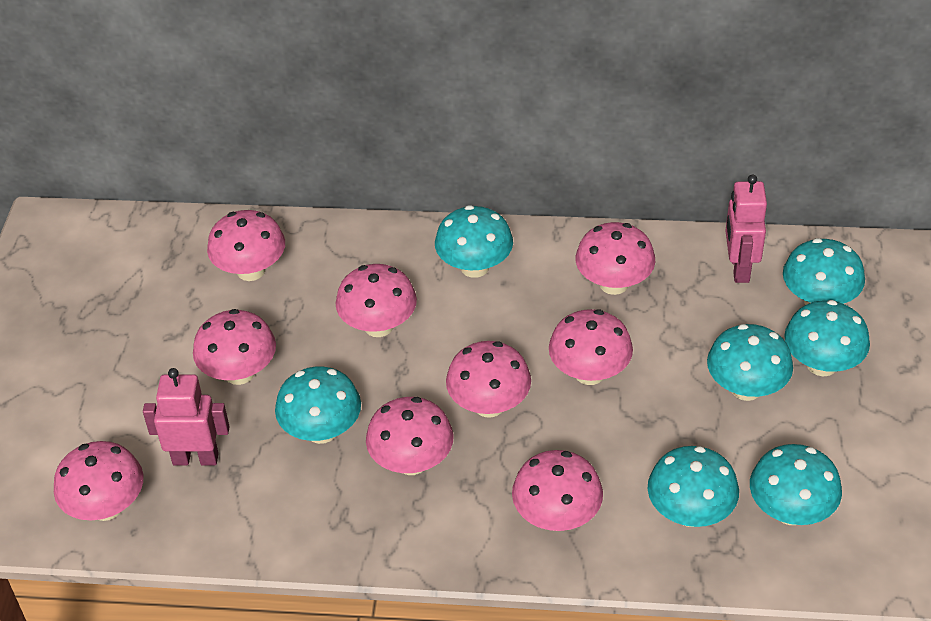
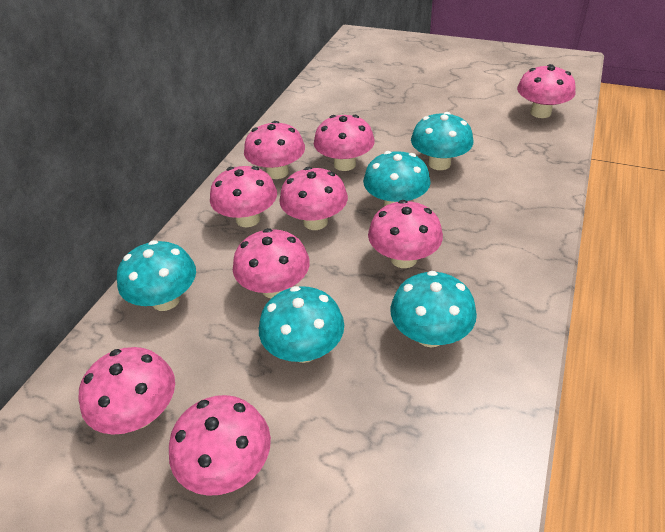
pink robot: 2 -> 0
turquoise mushroom: 7 -> 5

